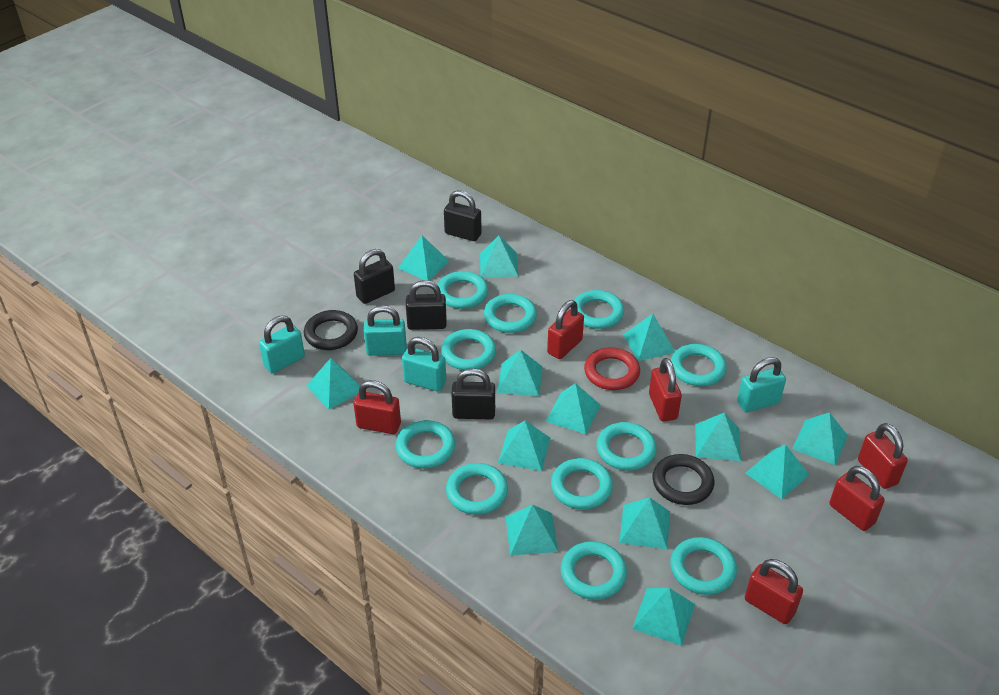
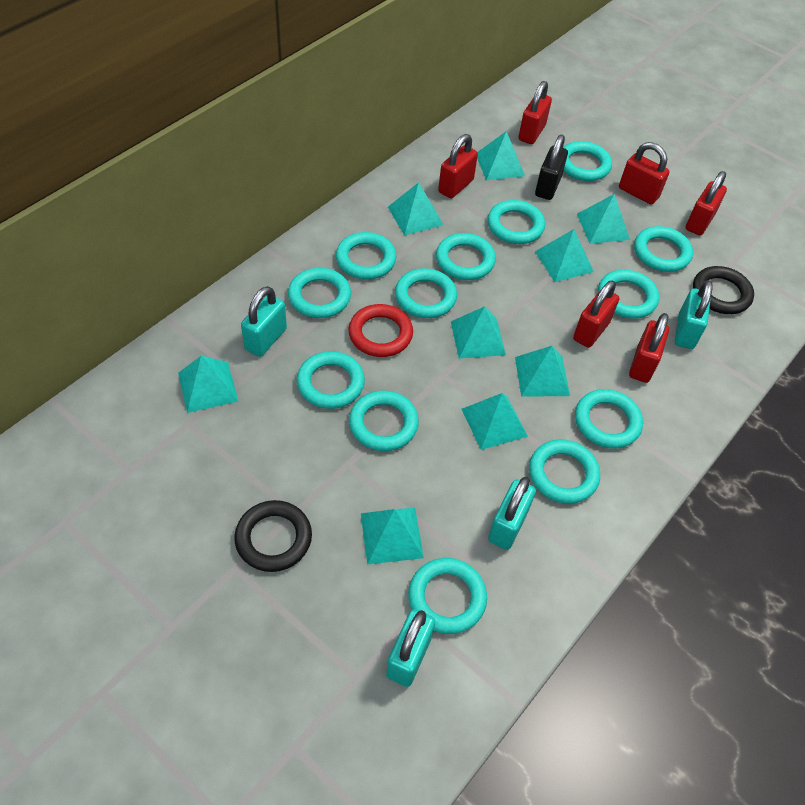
black padlock: 4 -> 1
turquoise pyramid: 13 -> 9
turquoise ring: 11 -> 13

